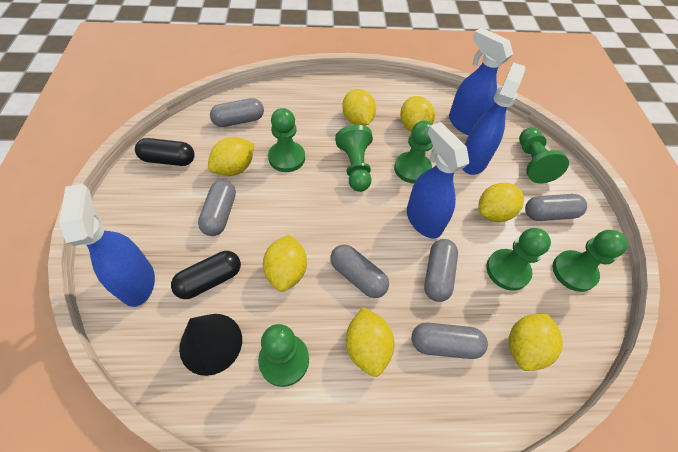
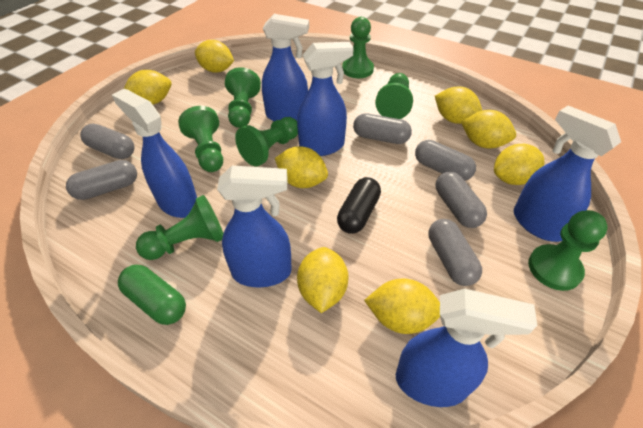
black capsule: 2 -> 1
black cone: 1 -> 0
blue spray bottle: 4 -> 6
green capsule: 0 -> 1
yellow lemon: 7 -> 8

